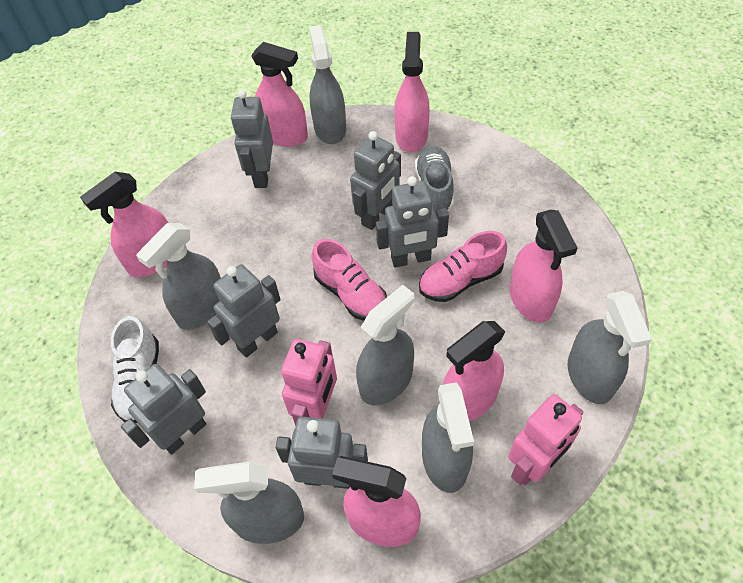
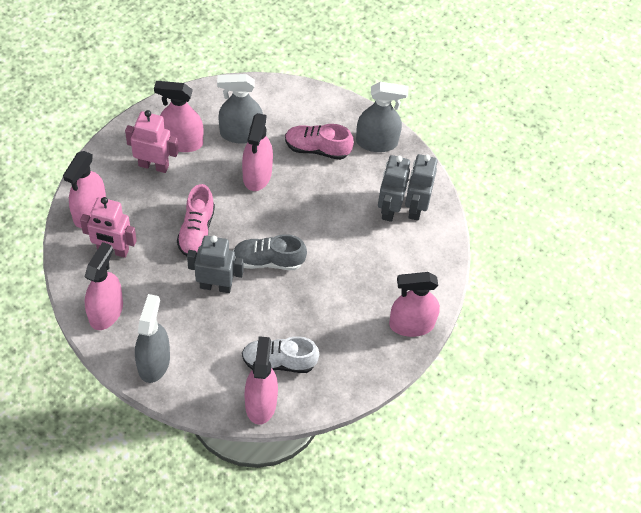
grey robot: 6 -> 3
grey spray bottle: 6 -> 3

